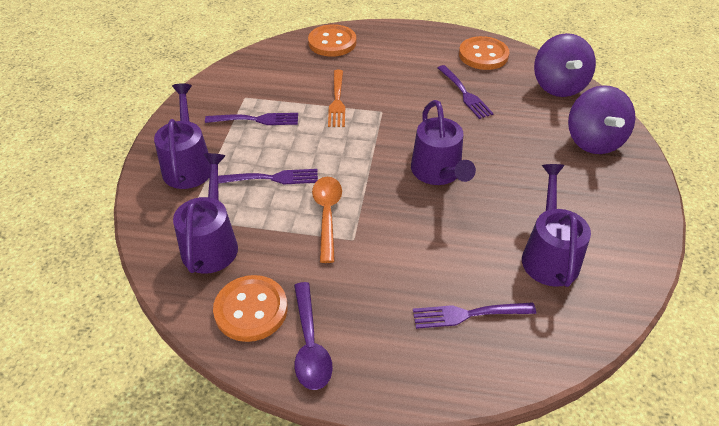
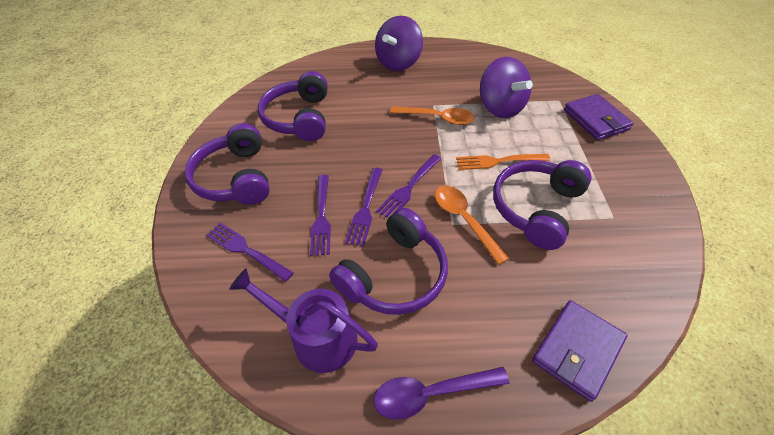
orange button: 3 -> 0
orange spoon: 1 -> 2
purple headphones: 0 -> 4
purple wallet: 0 -> 2
purple watering can: 4 -> 1

